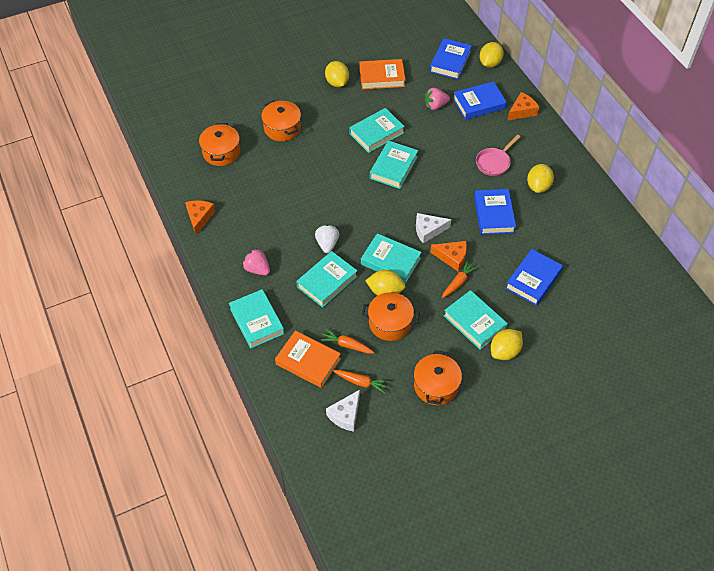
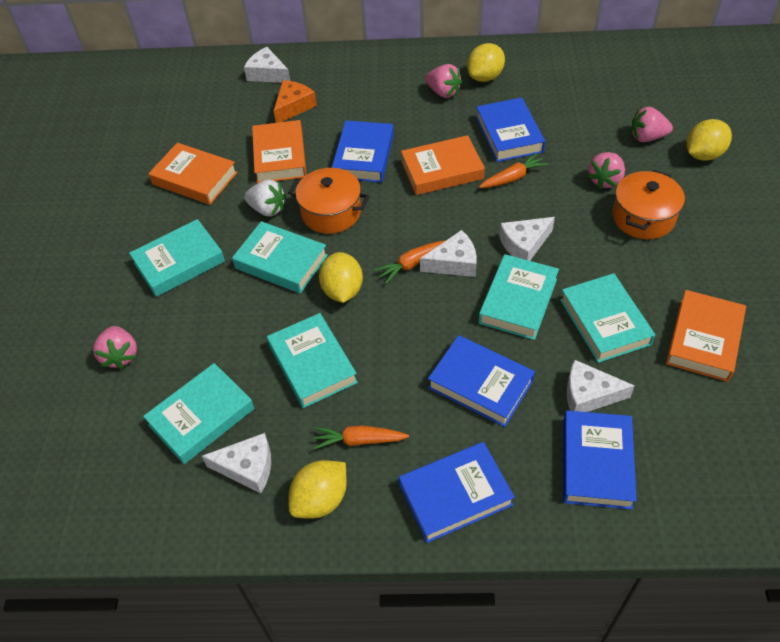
blue book: 4 -> 5
orange book: 2 -> 4
orange cheese: 3 -> 1
orange pot: 4 -> 2
pink pan: 1 -> 0
pink strawberry: 2 -> 4
white cheese: 2 -> 5
yellow lemon: 5 -> 4

